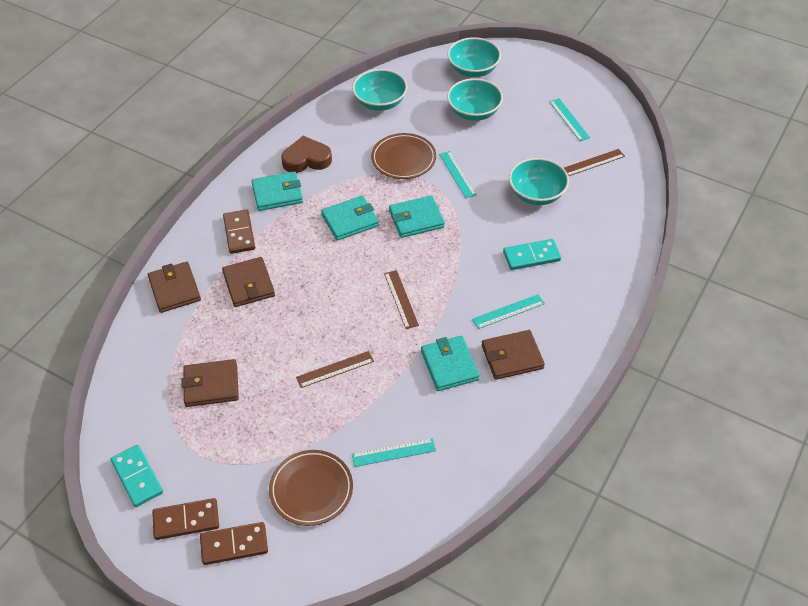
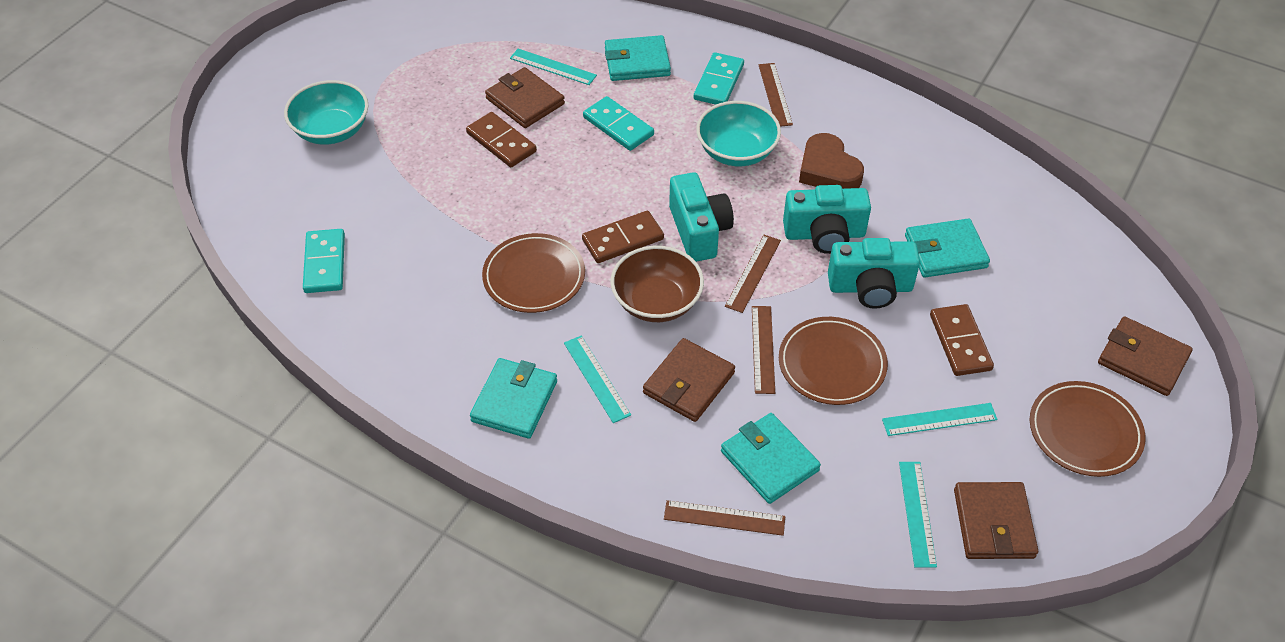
brown bowl: 0 -> 1
brown plate: 2 -> 3
brown ruler: 3 -> 4
turquoise bowl: 4 -> 2
turquoise camera: 0 -> 3
turquoise domino: 2 -> 3

